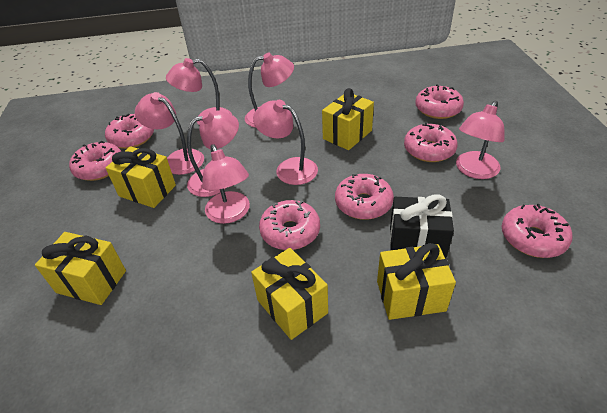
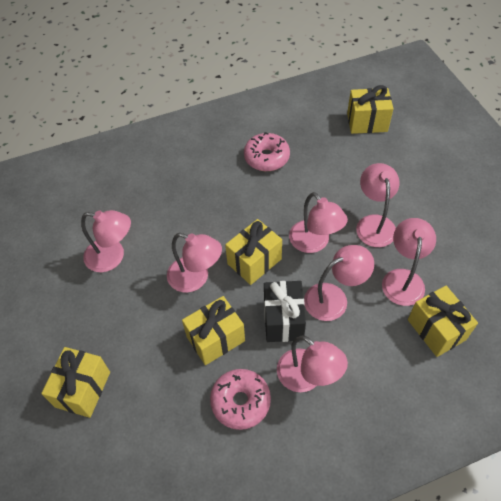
pink donut: 7 -> 2

